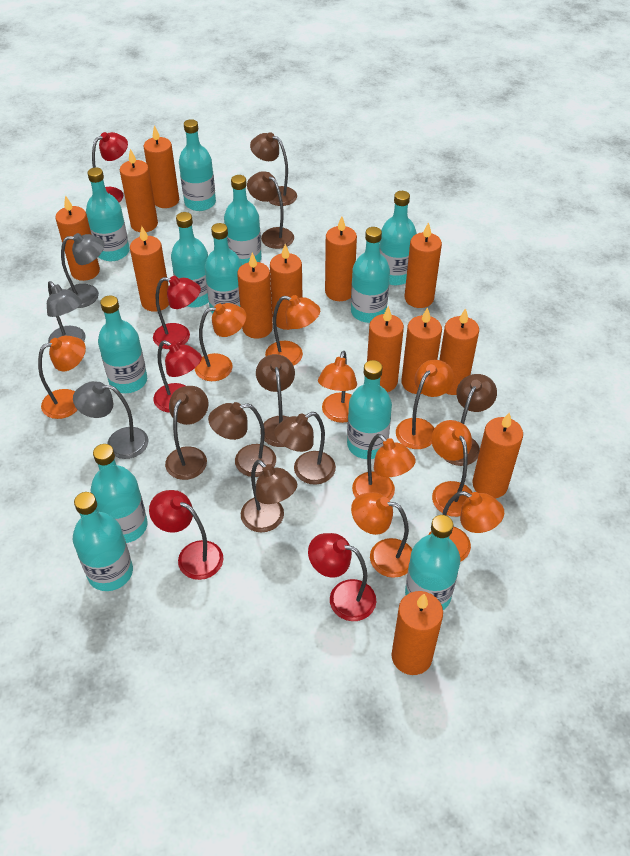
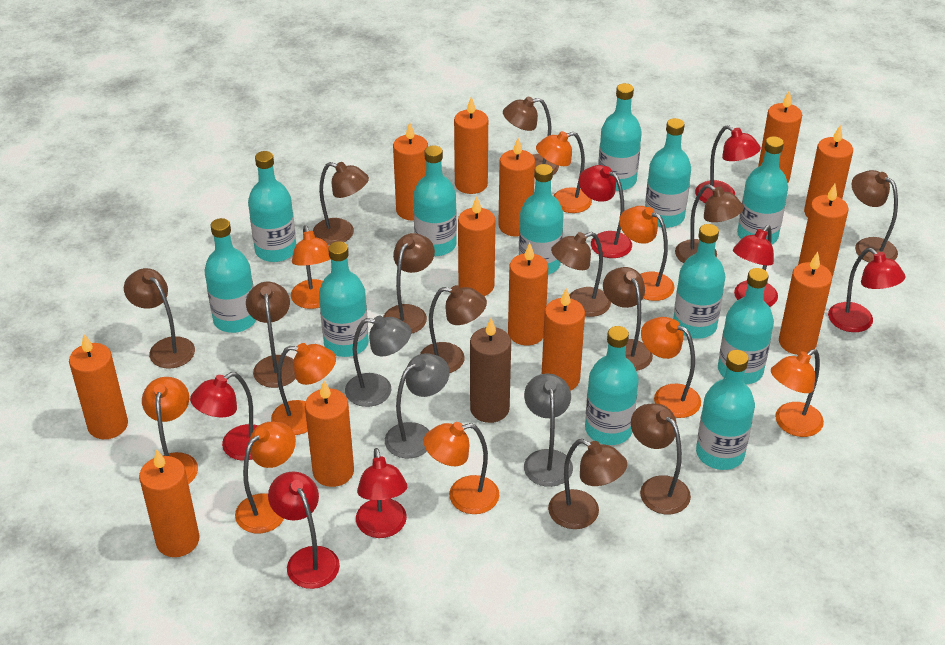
brown candle: 0 -> 1
brown lamp: 8 -> 12
red lamp: 5 -> 7

